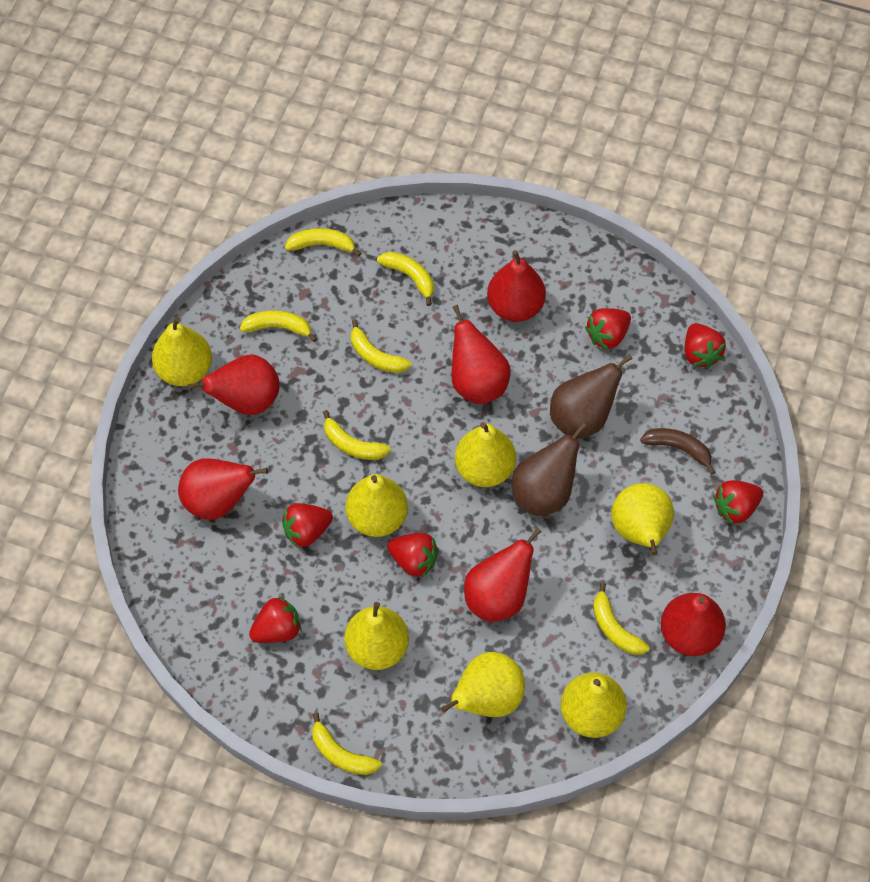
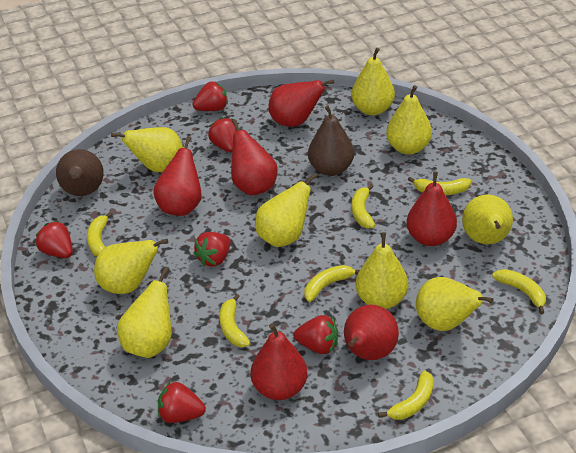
brown banana: 1 -> 0
yellow pear: 7 -> 9

